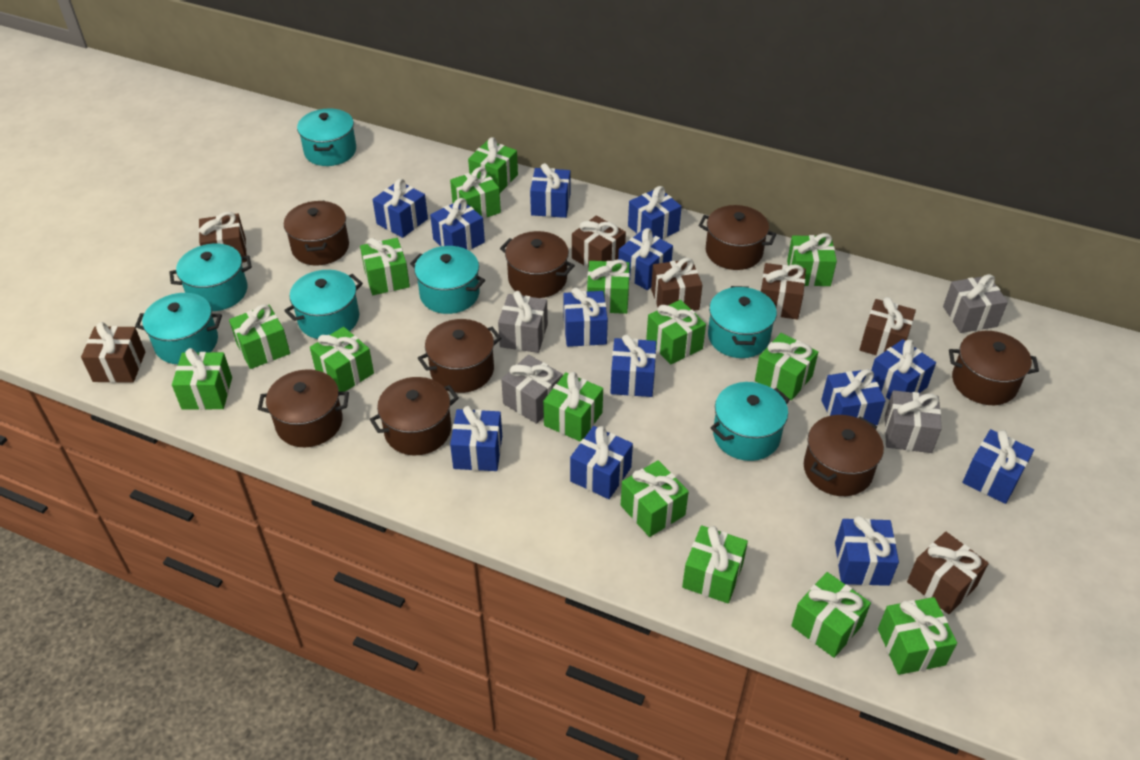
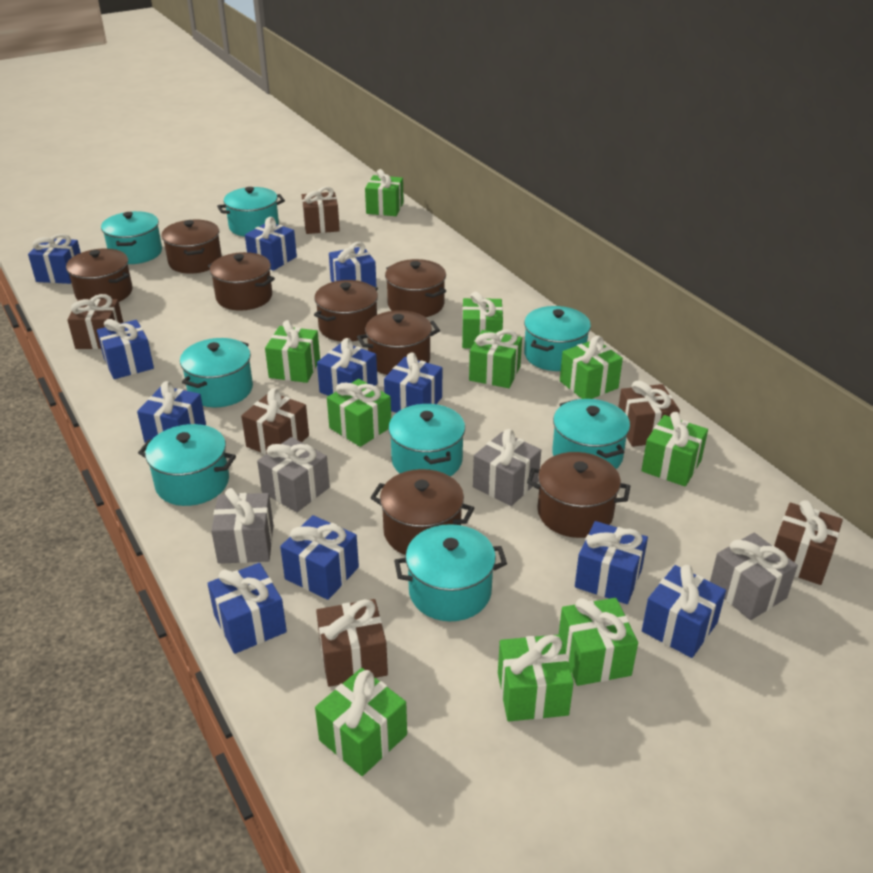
blue gift: 13 -> 11
brown gift: 7 -> 6
green gift: 15 -> 10
turquoise pot: 7 -> 8

